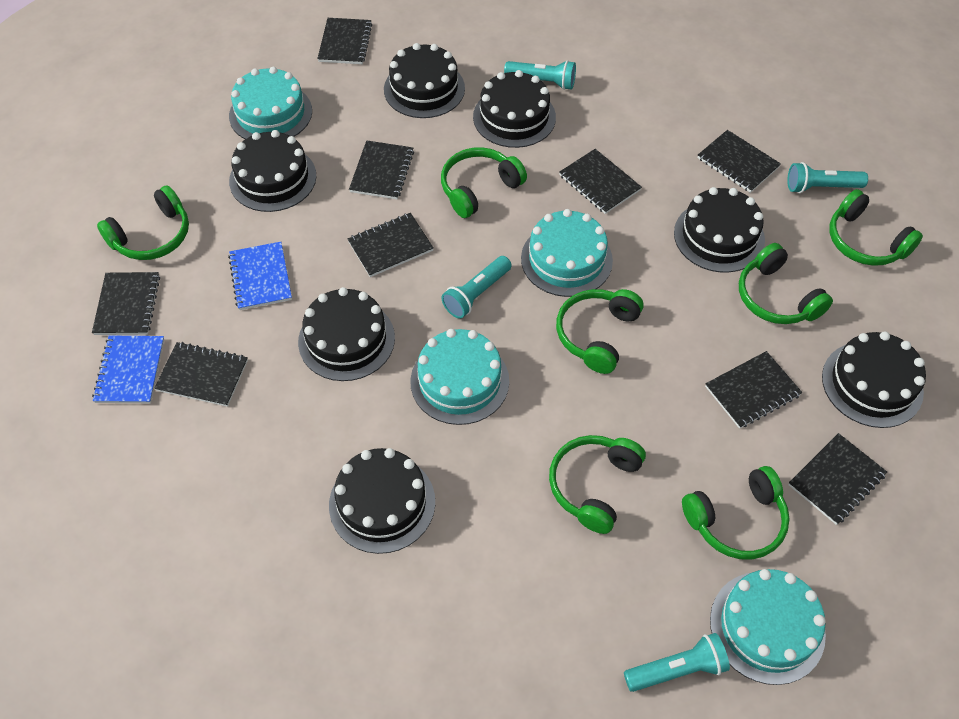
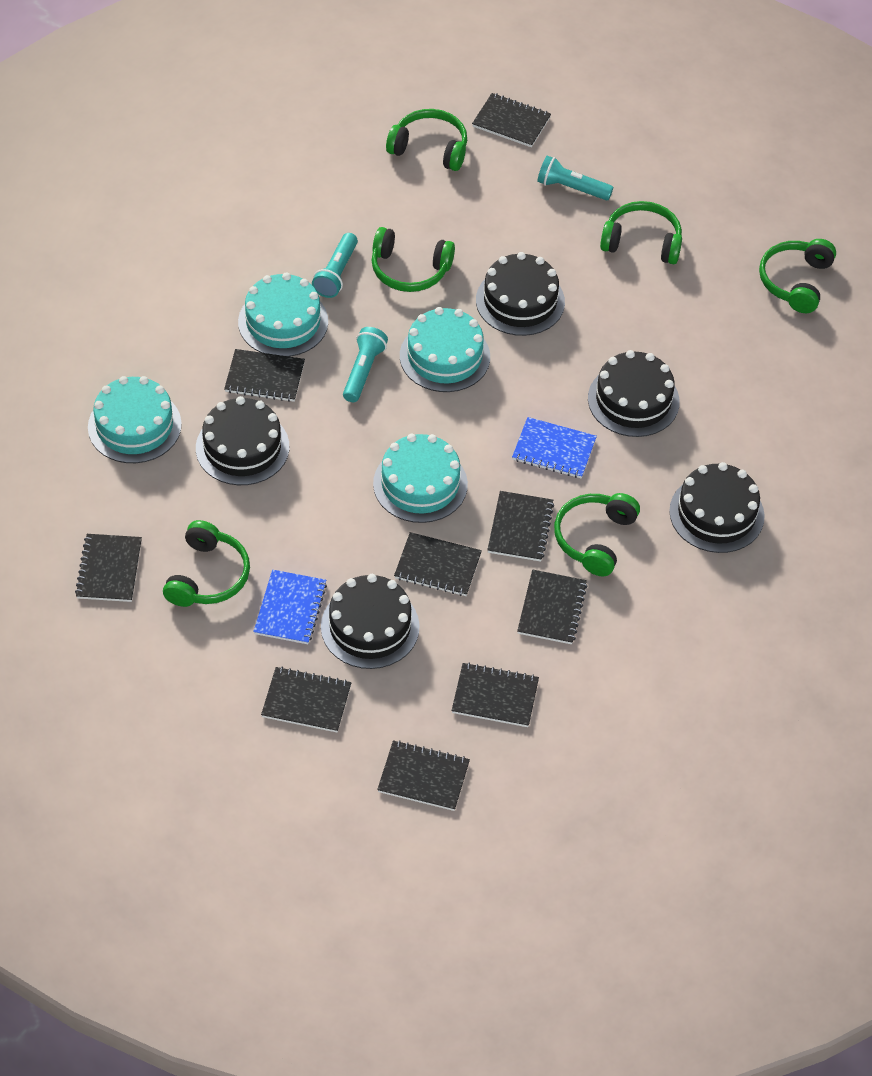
black cake: 7 -> 5
green headphones: 7 -> 6
turquoise flashlight: 4 -> 3

